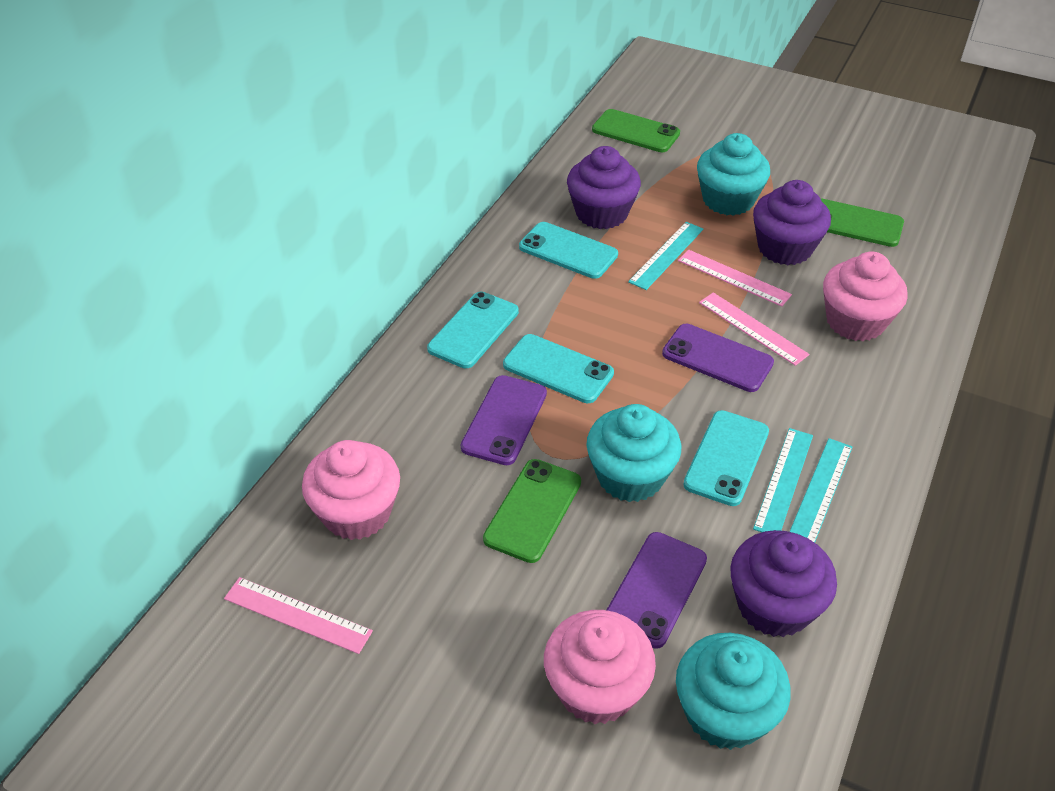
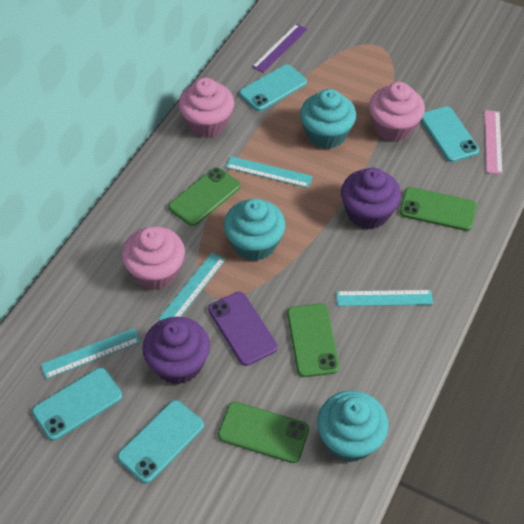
green phone: 3 -> 4
pink ruler: 3 -> 1
purple cupcake: 3 -> 2
purple phone: 3 -> 1
purple ruler: 0 -> 1
turquoise ruler: 3 -> 4

